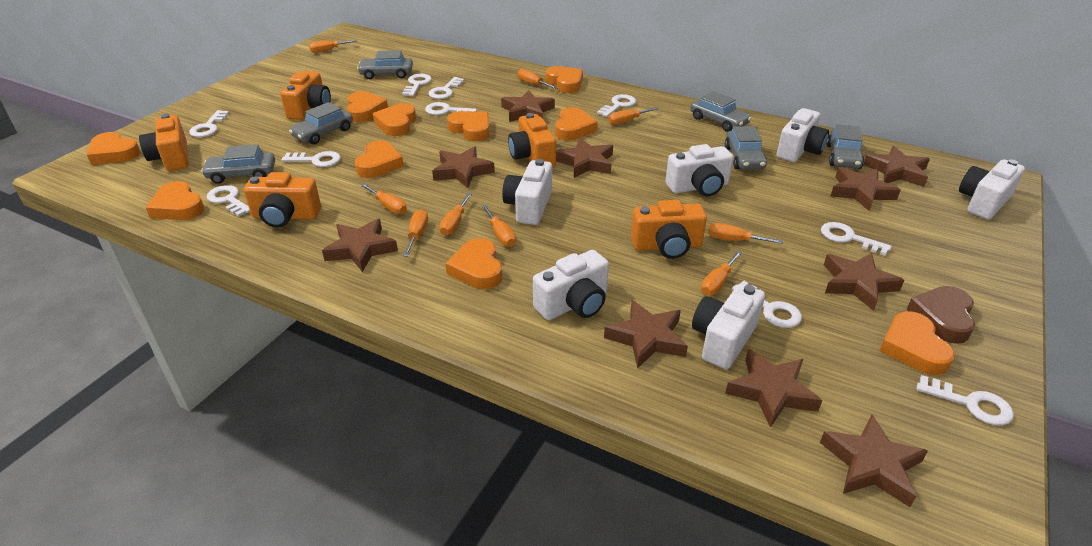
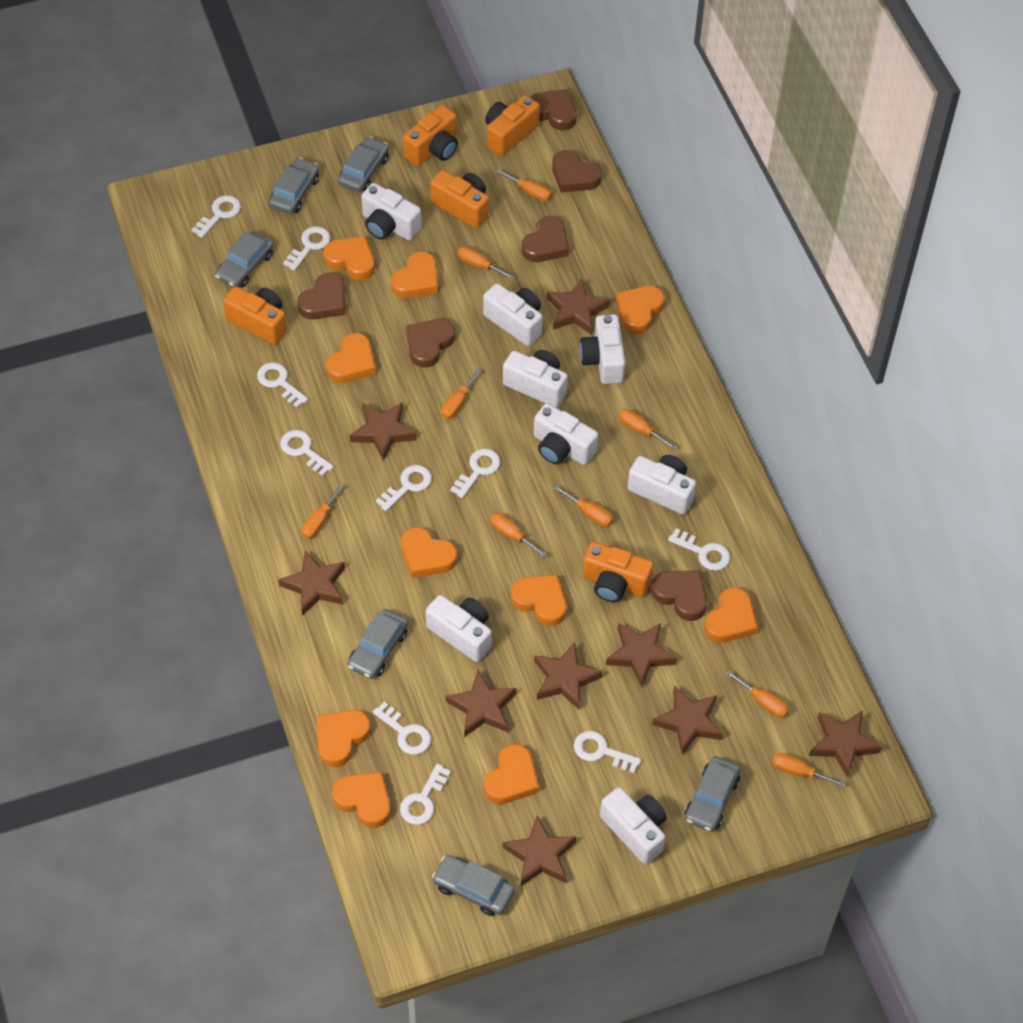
brown heart: 1 -> 6
brown star: 10 -> 9
white camera: 6 -> 8

